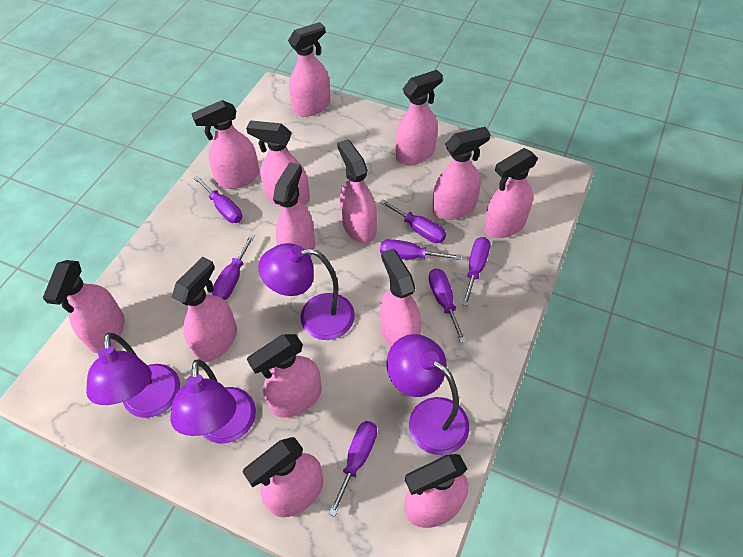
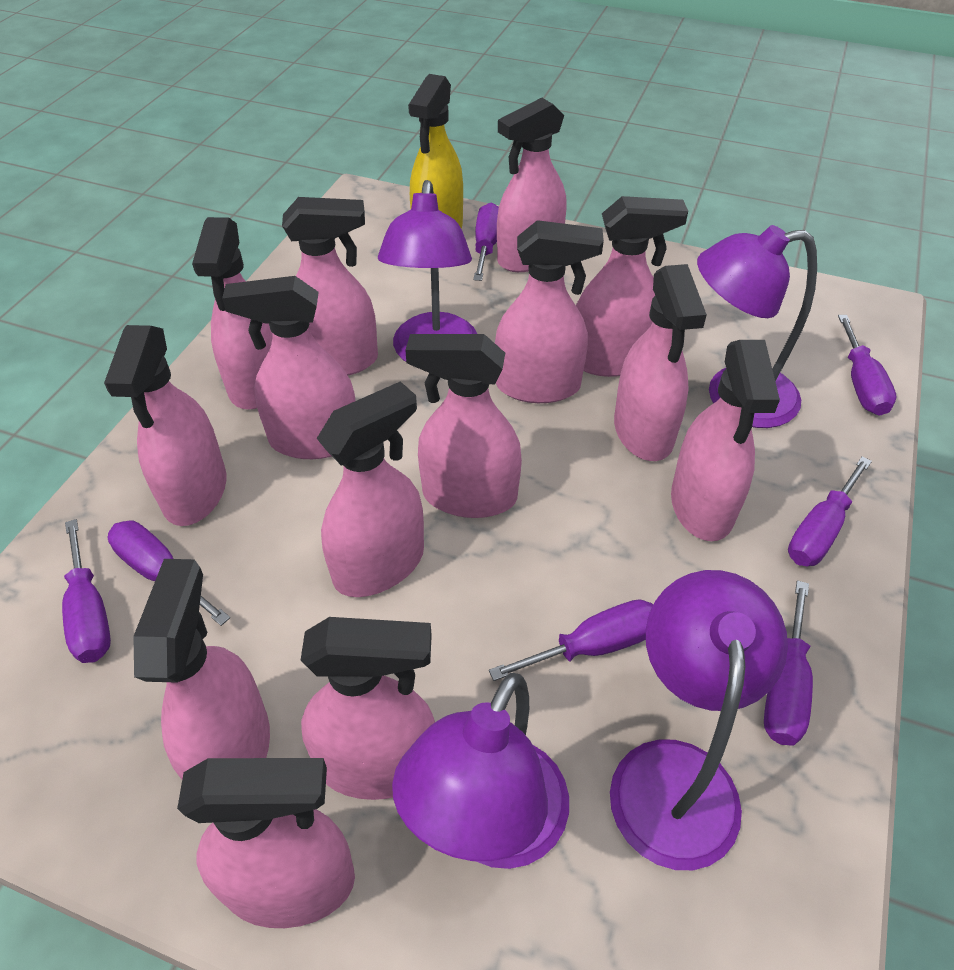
yellow spray bottle: 0 -> 1

